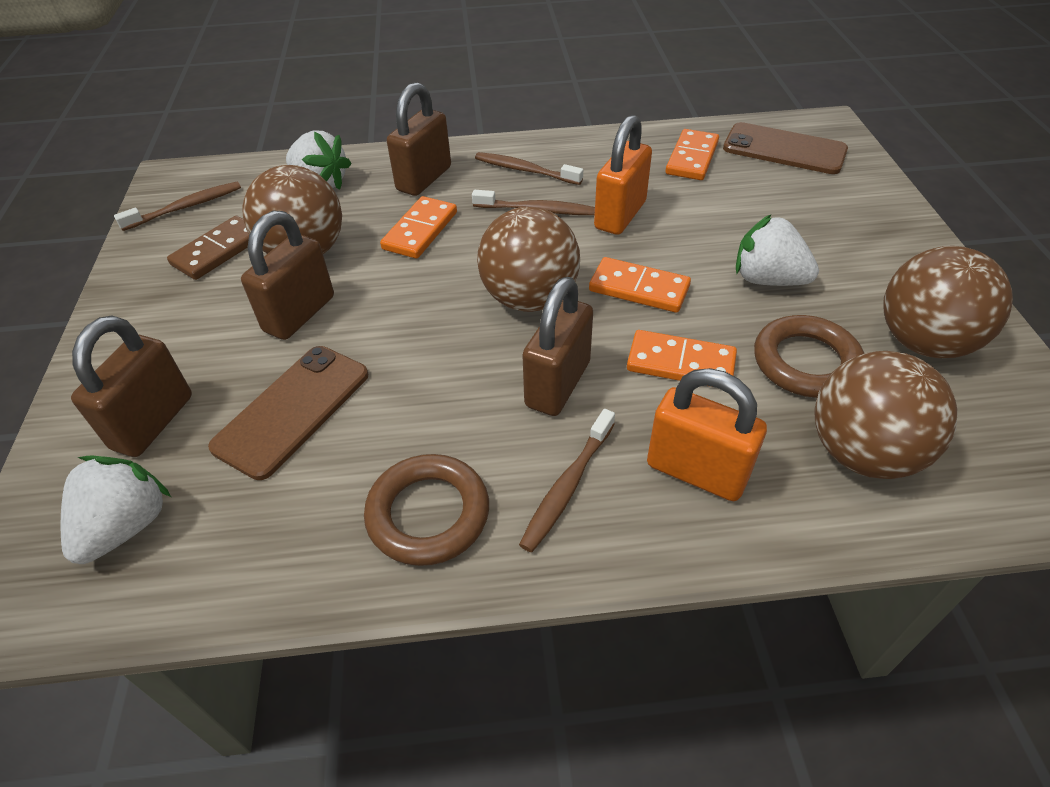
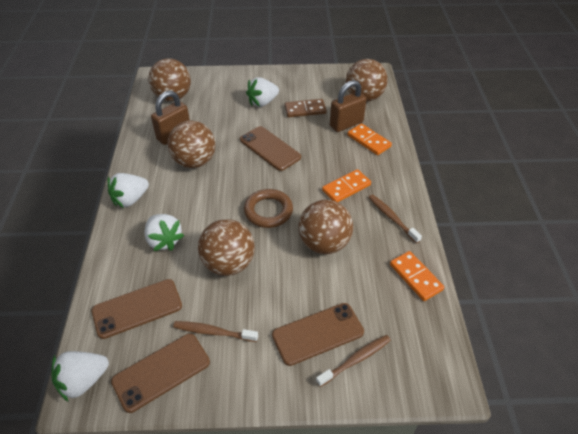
brown ball: 4 -> 5
brown padlock: 4 -> 2
brown phone: 2 -> 4
brown ring: 2 -> 1
brown toothbrush: 4 -> 3
orange domino: 4 -> 3
orange padlock: 2 -> 0
white strawberry: 3 -> 4

